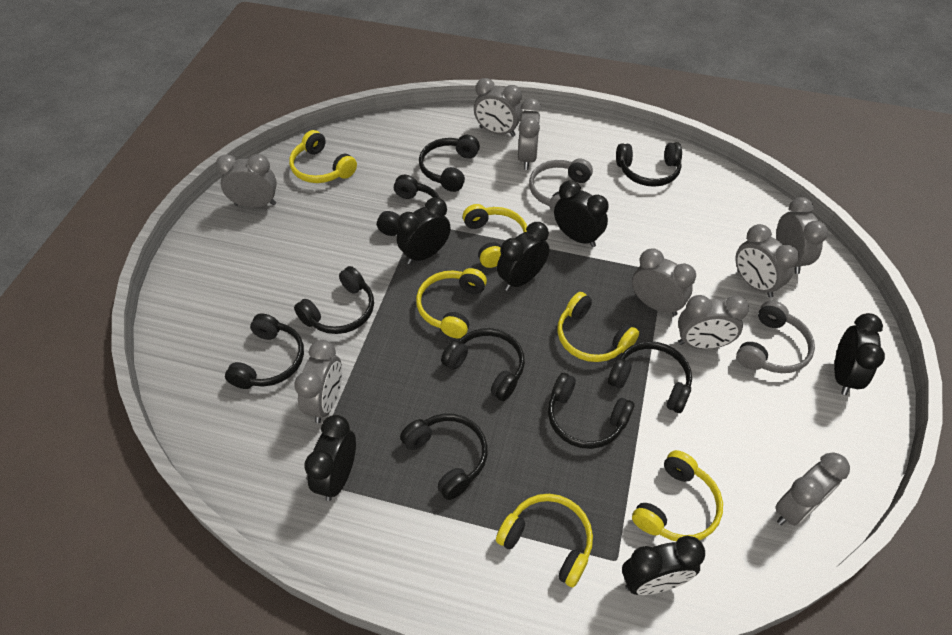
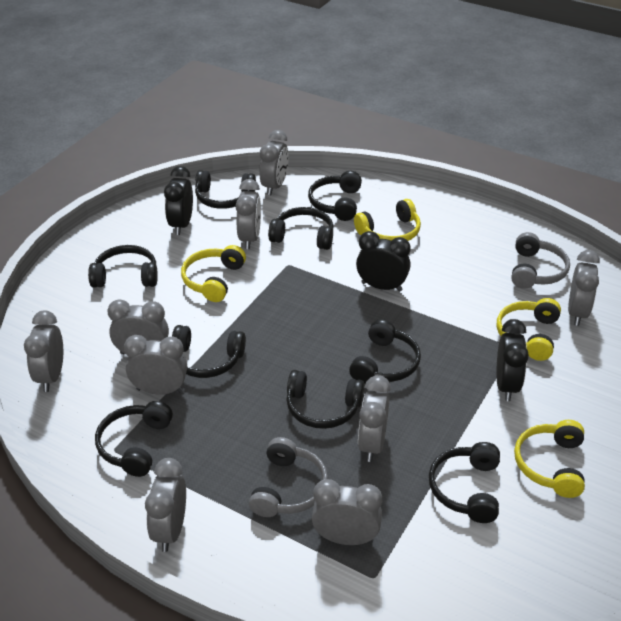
black clock: 6 -> 3
yellow headphones: 6 -> 4

